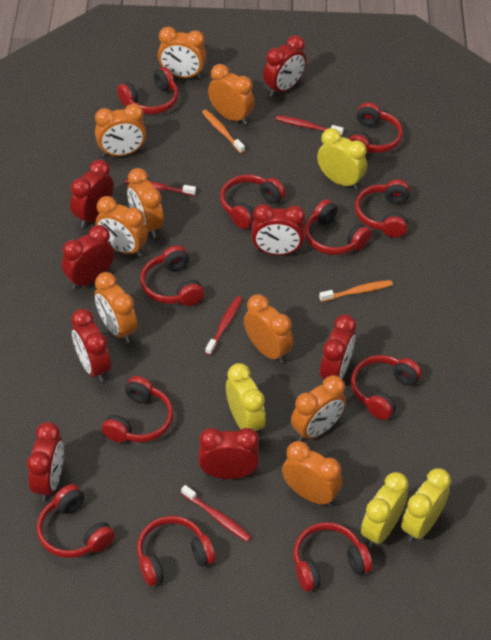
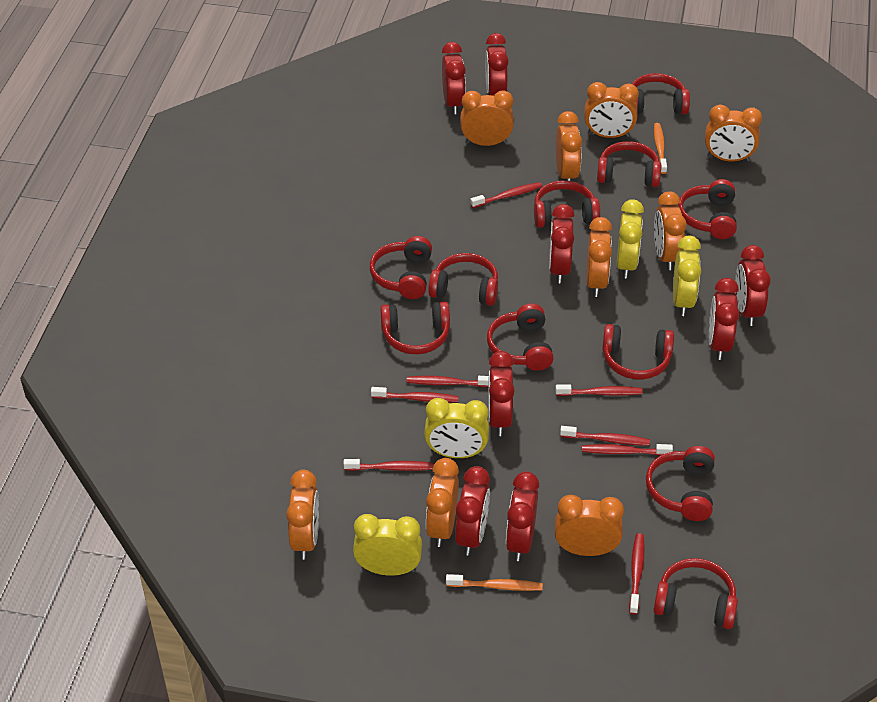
red toothbrush: 4 -> 8

